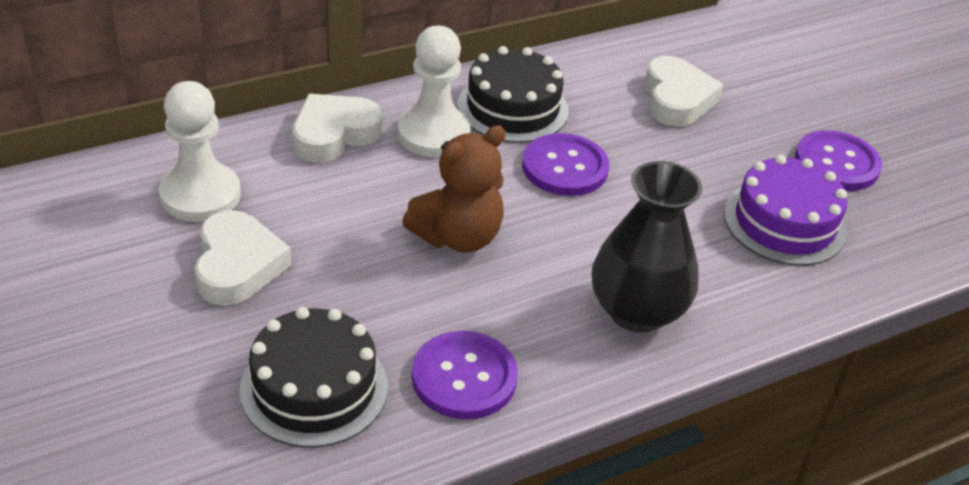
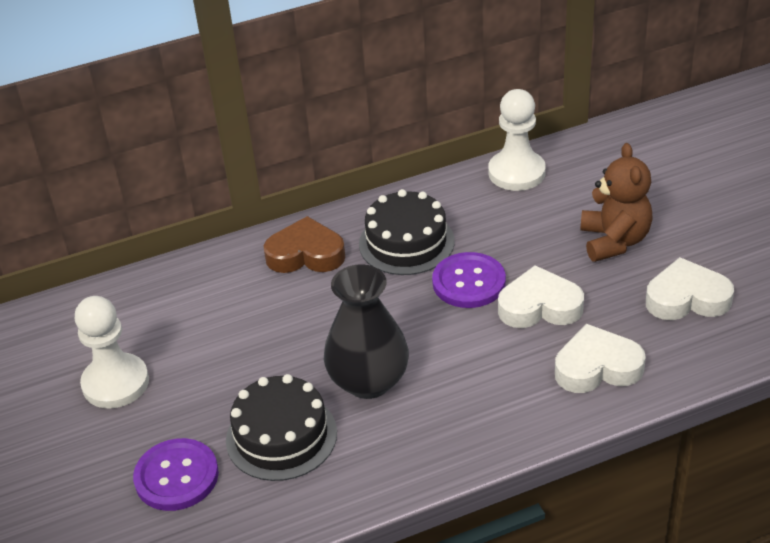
brown heart: 0 -> 1
purple button: 3 -> 2
purple cake: 1 -> 0

